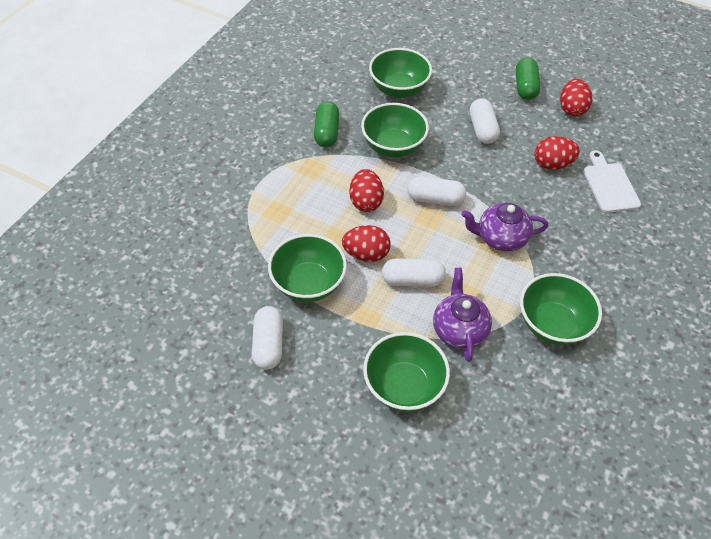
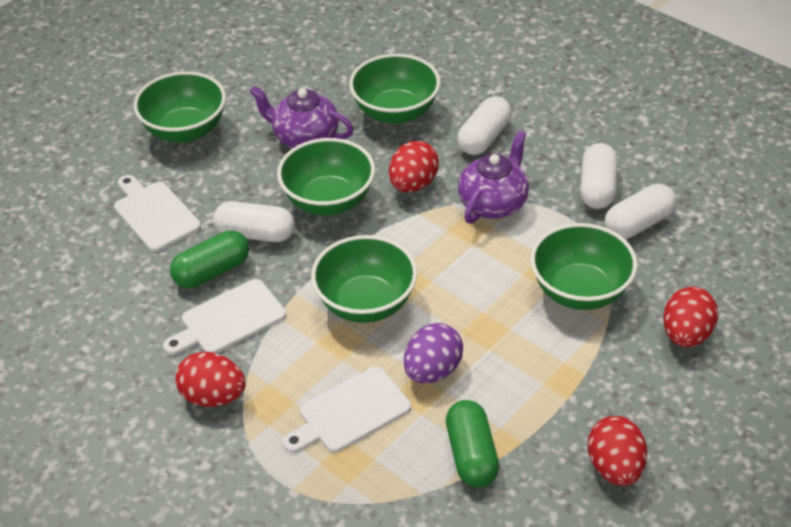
purple egg: 0 -> 1
white cutting board: 1 -> 3

